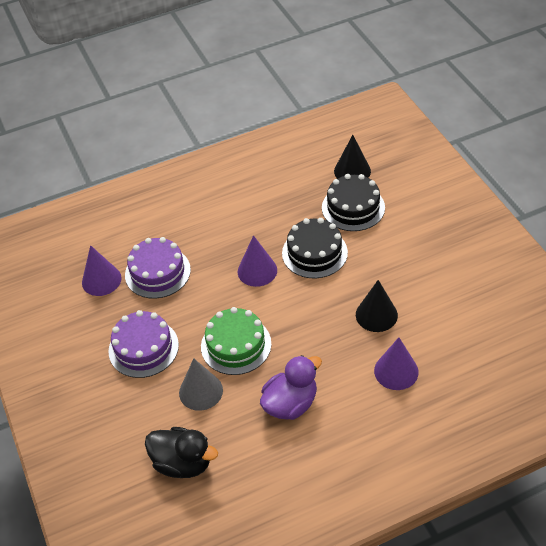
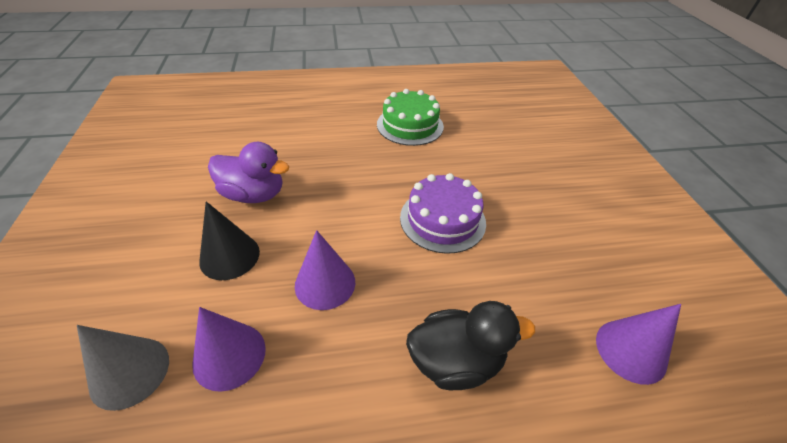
black cake: 2 -> 0
black cone: 2 -> 1
purple cake: 2 -> 1

